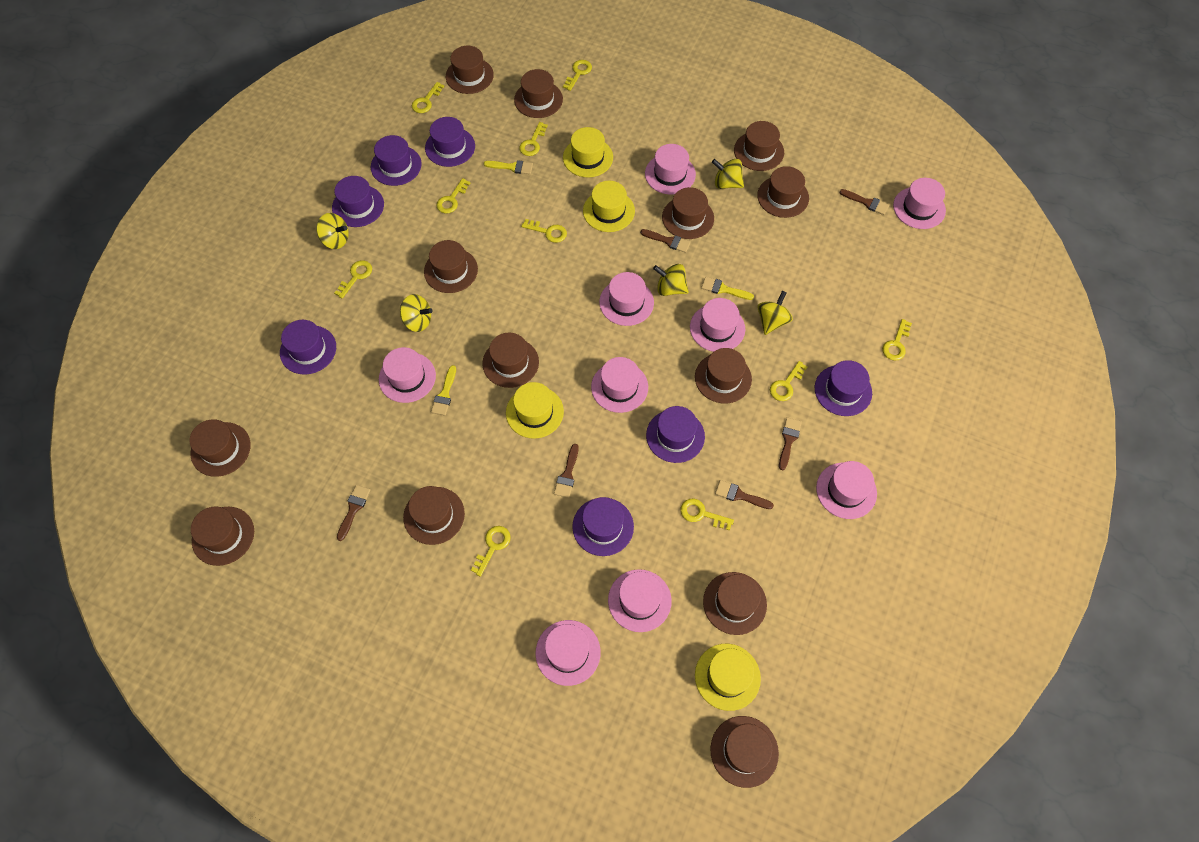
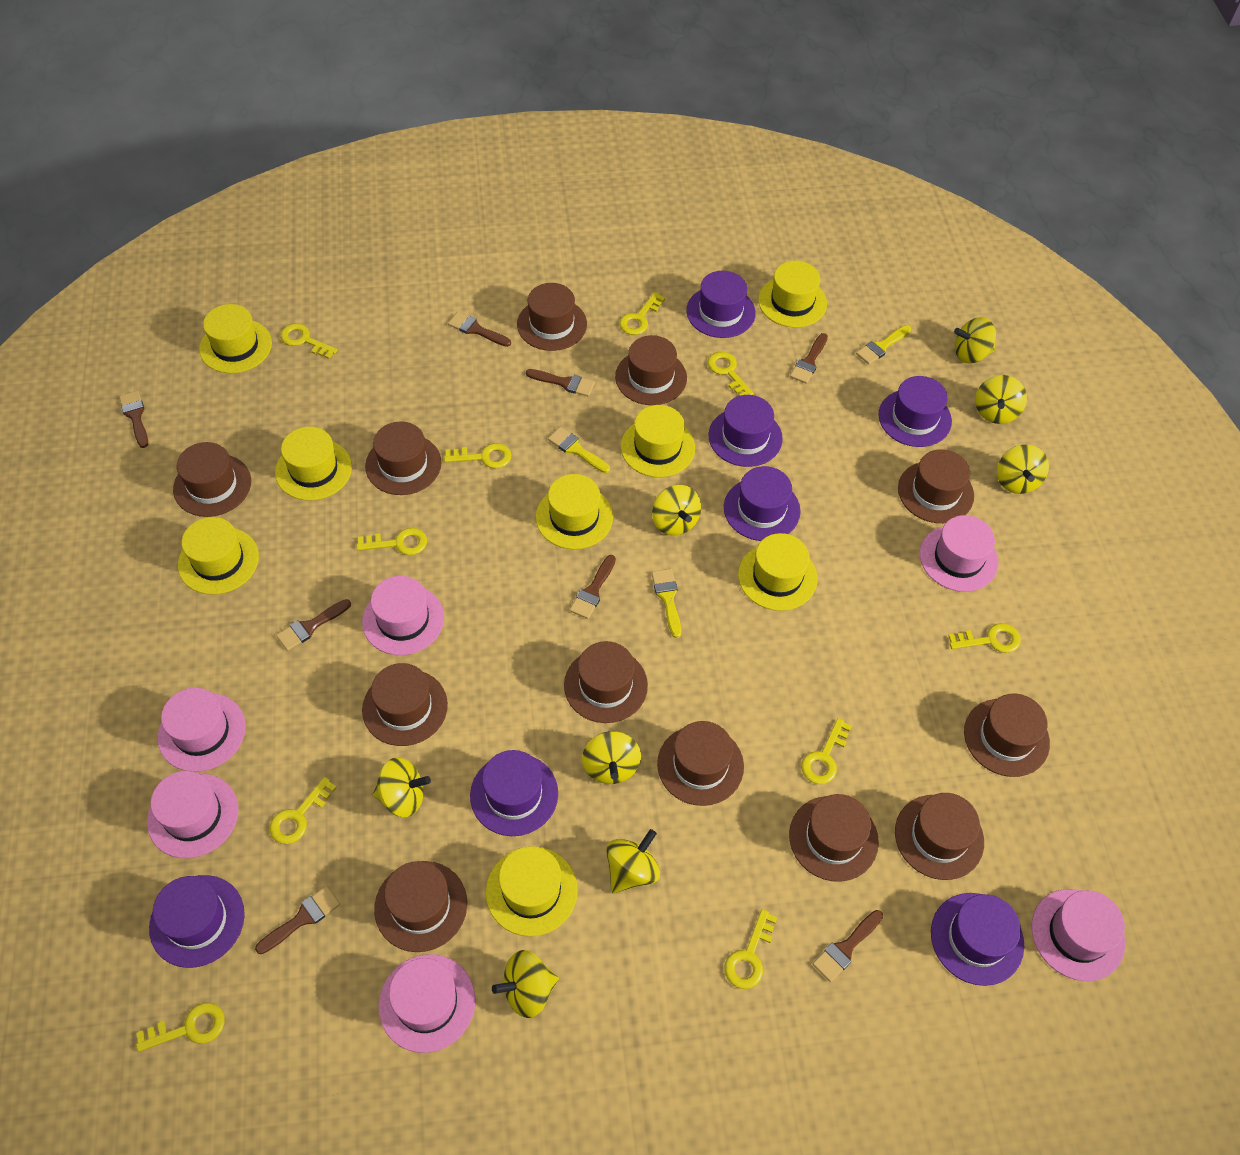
brown brush: 6 -> 8
brown hat: 13 -> 12
pink hat: 9 -> 6
yellow hat: 4 -> 8
yellow spinning top: 5 -> 8

